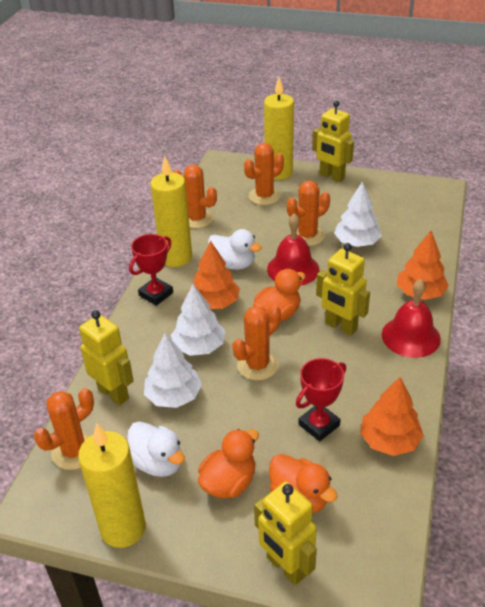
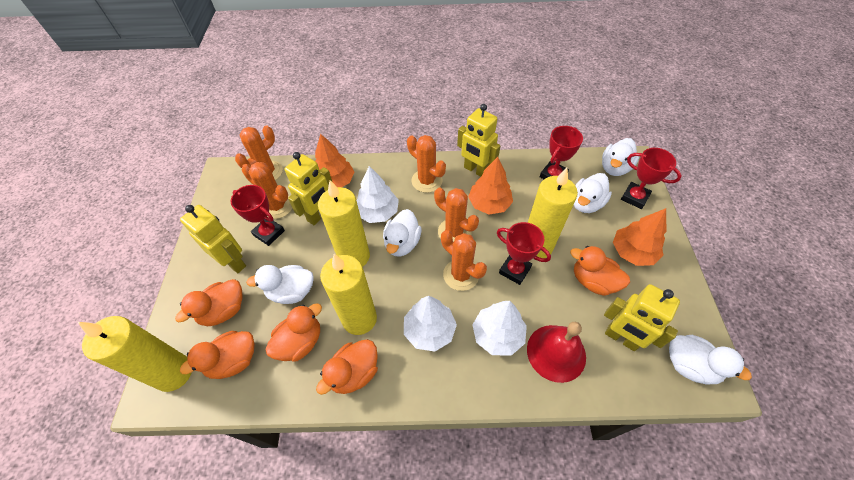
orange duck: 3 -> 5
red bell: 2 -> 1
red trophy: 2 -> 4
white duck: 2 -> 5
yellow candle: 3 -> 4

